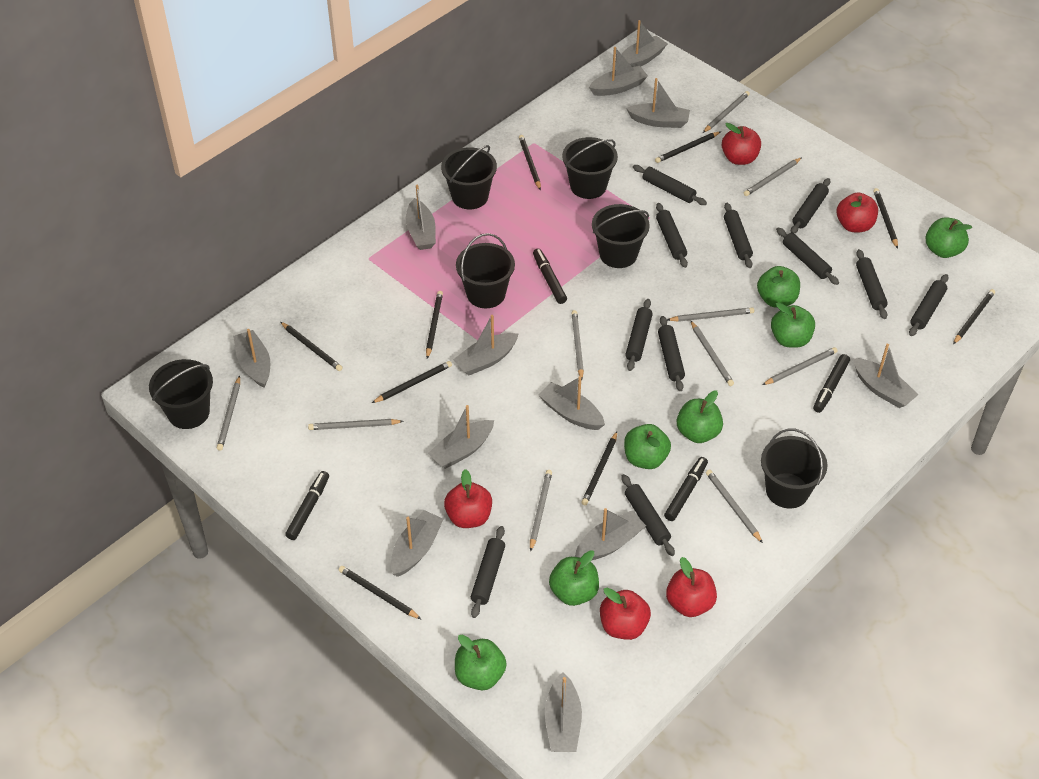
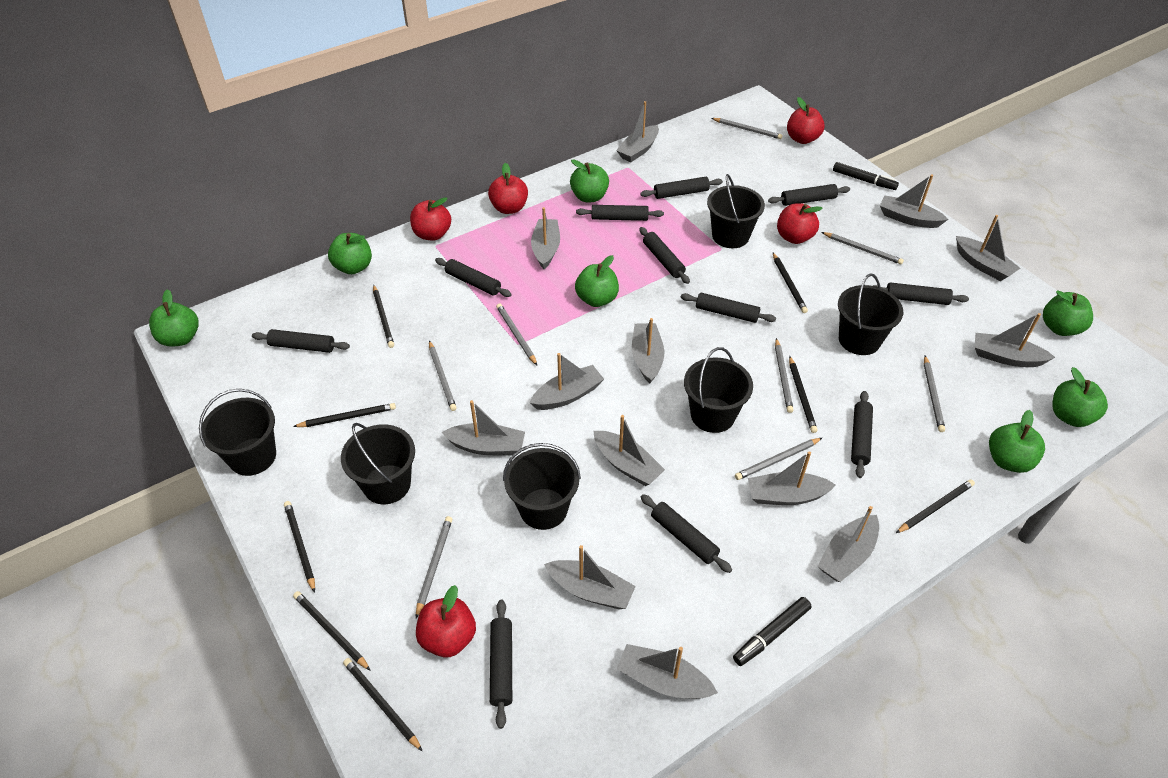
black marker: 4 -> 2
black pencil: 9 -> 8
grey boat: 12 -> 13
grey pencil: 10 -> 8

